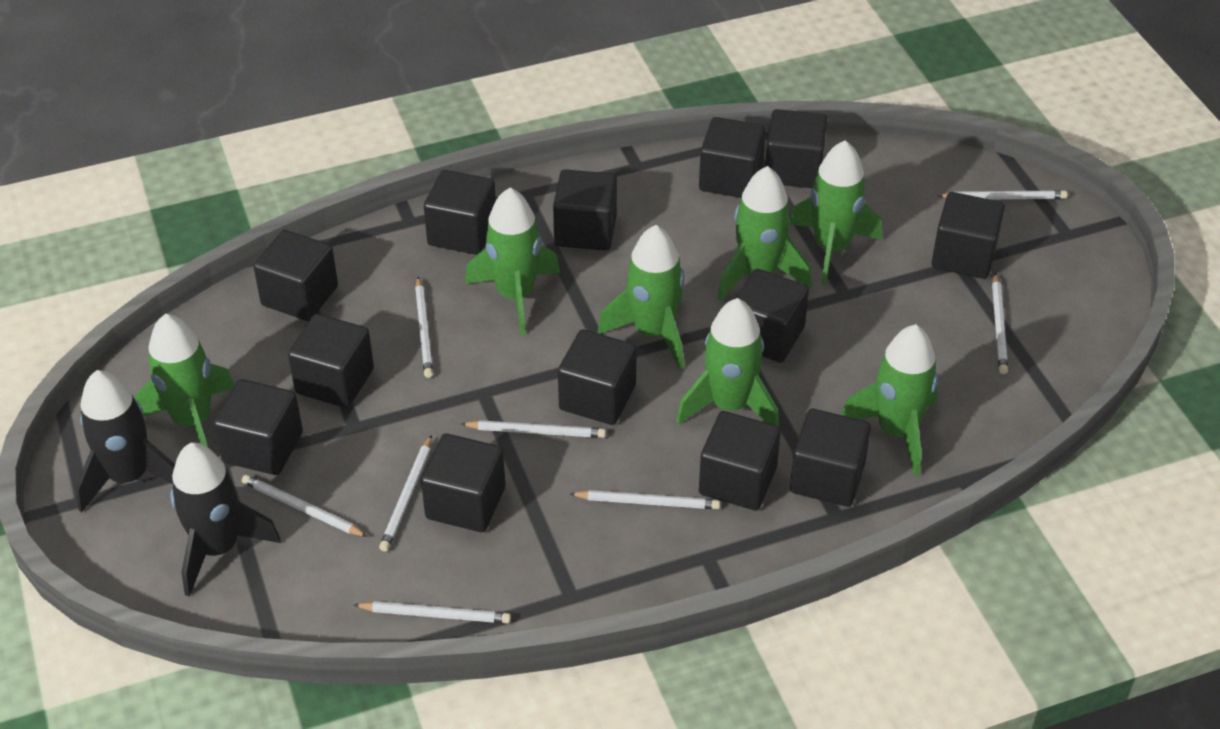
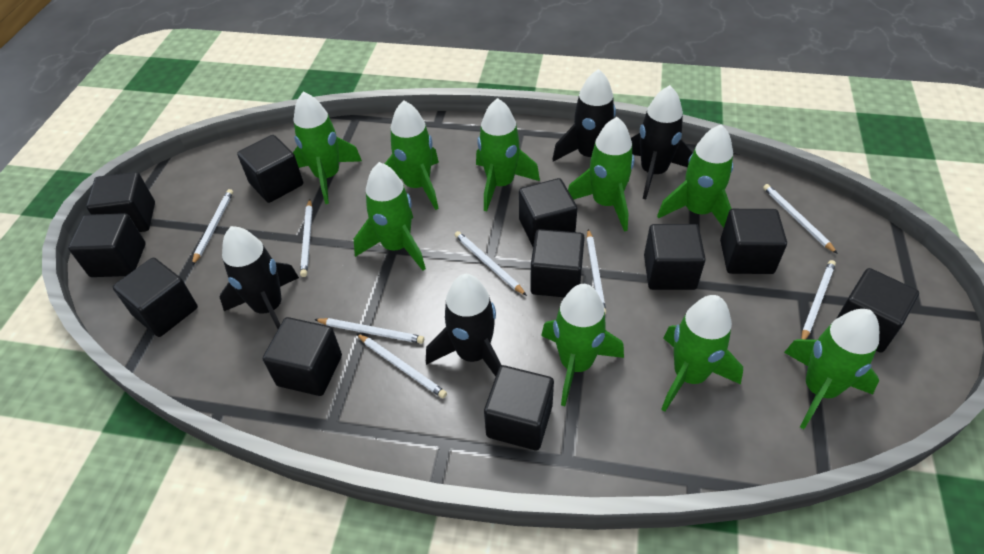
black cube: 13 -> 11
black rocket: 2 -> 4
green rocket: 7 -> 9

